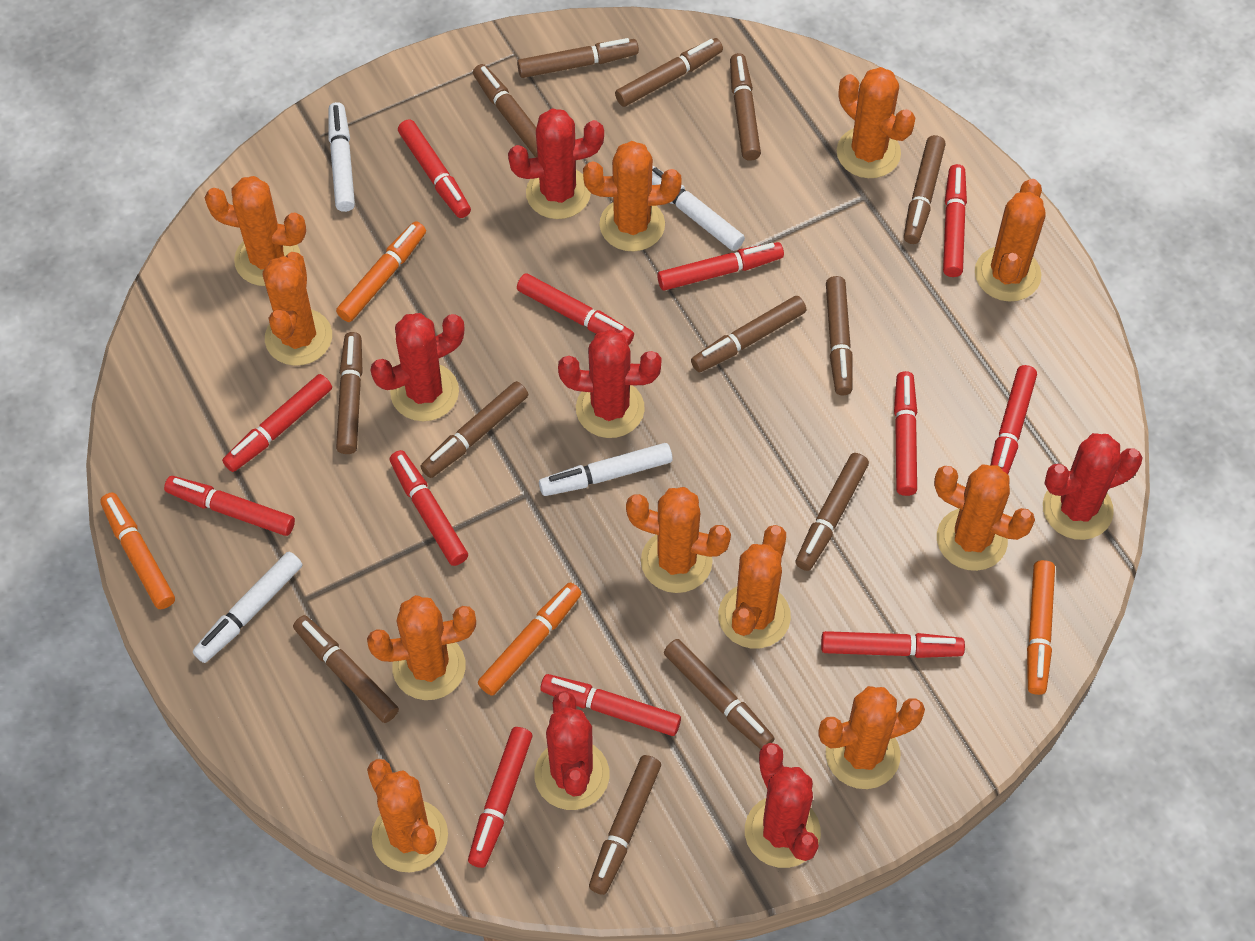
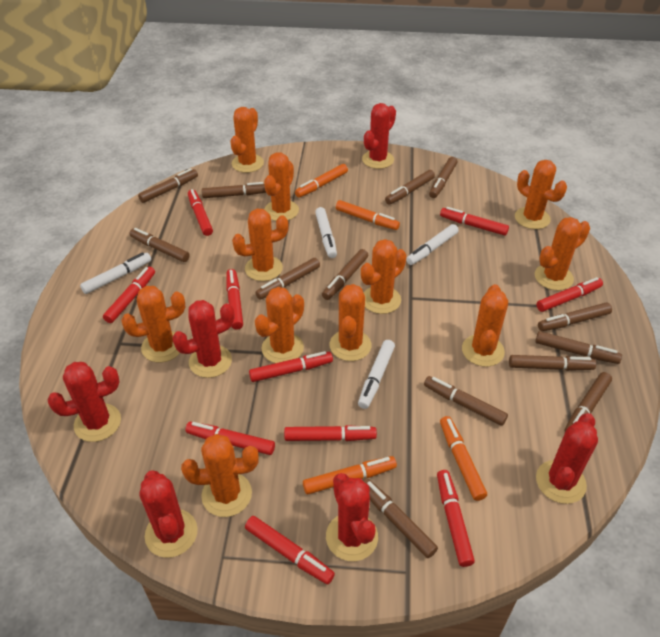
red marker: 12 -> 10

